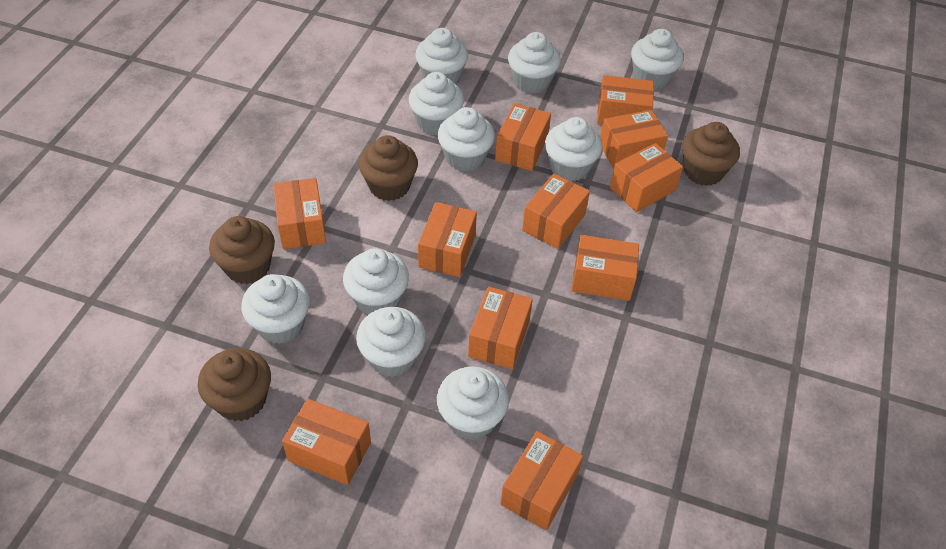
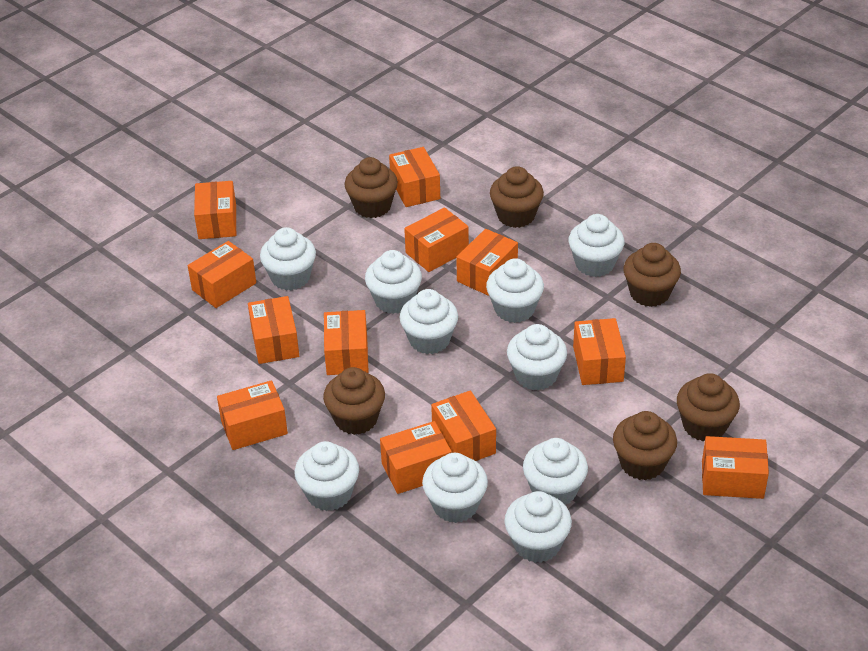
brown cupcake: 4 -> 6
orange box: 11 -> 12

